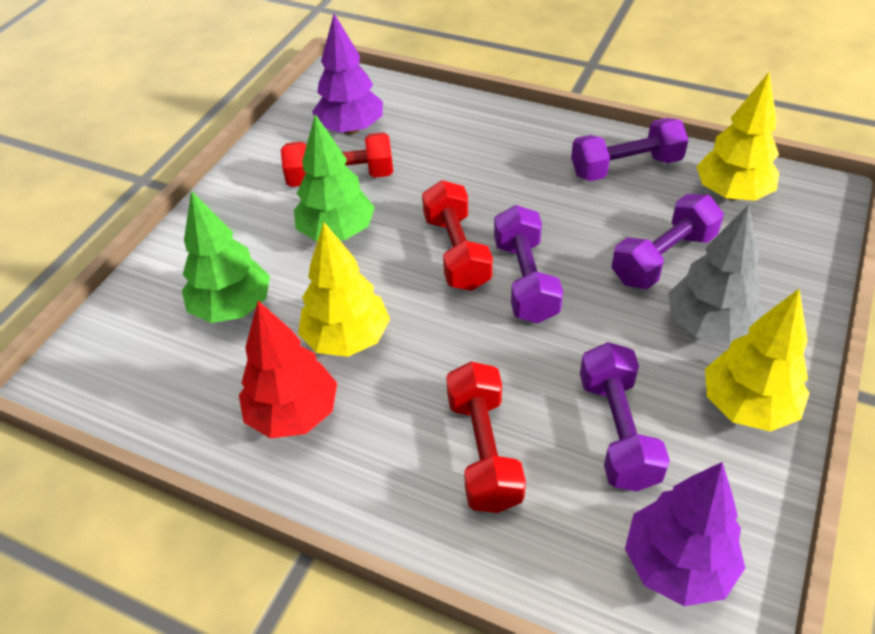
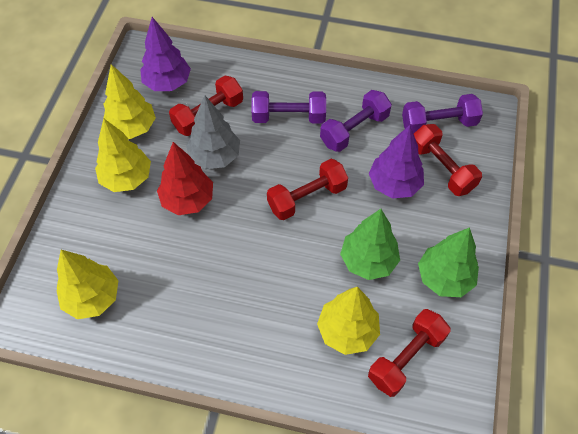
purple dumbbell: 4 -> 3
red dumbbell: 3 -> 4
yellow tree: 3 -> 4

